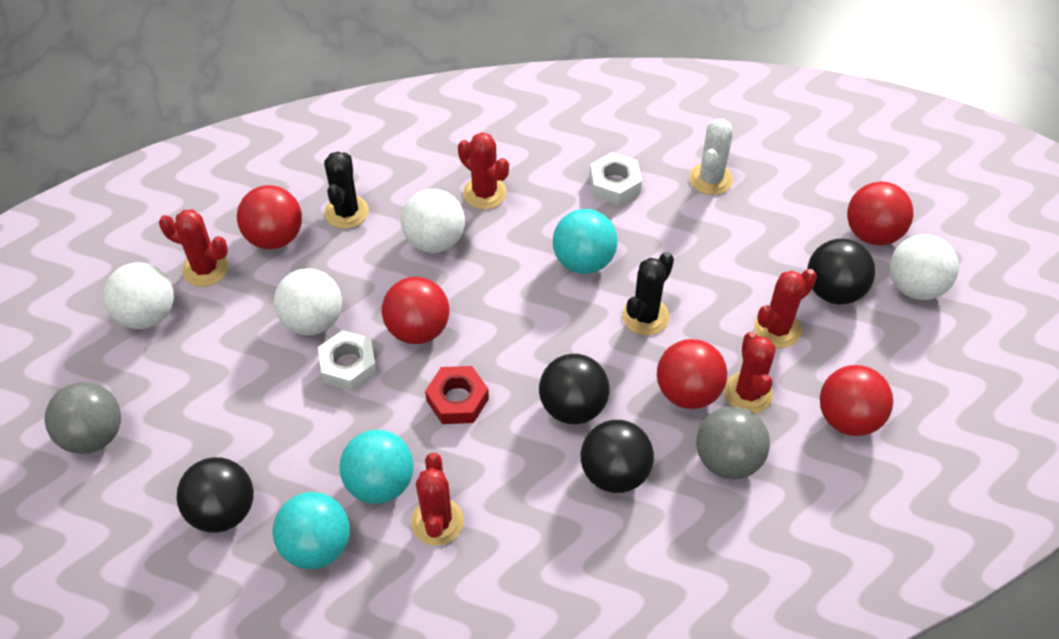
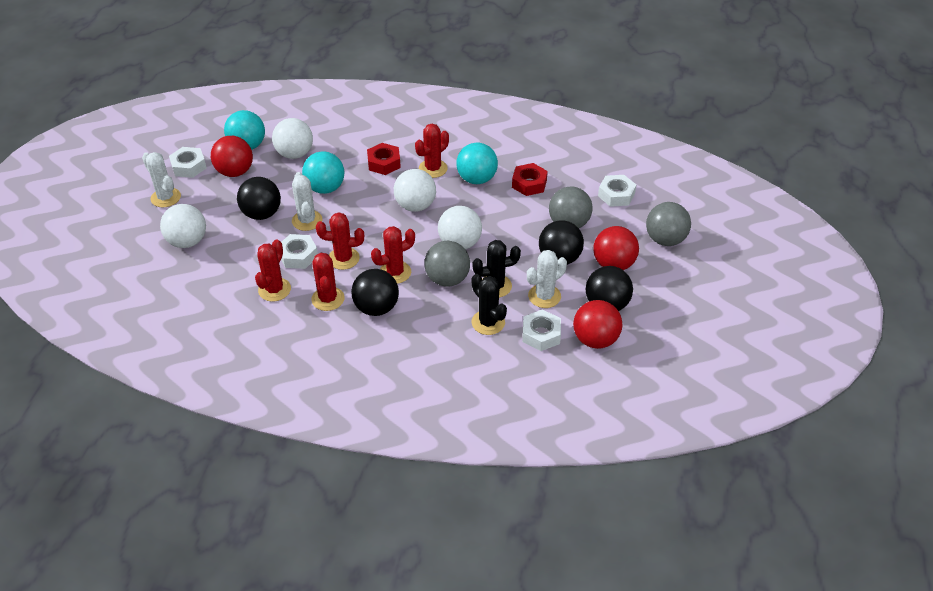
grey ball: 2 -> 3
red ball: 5 -> 3
red nut: 1 -> 2
white cactus: 1 -> 3
white nut: 2 -> 4

